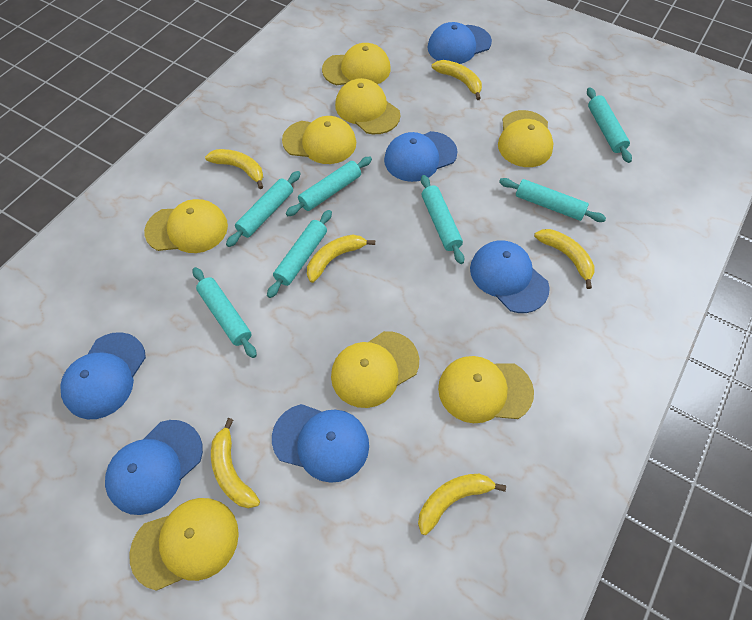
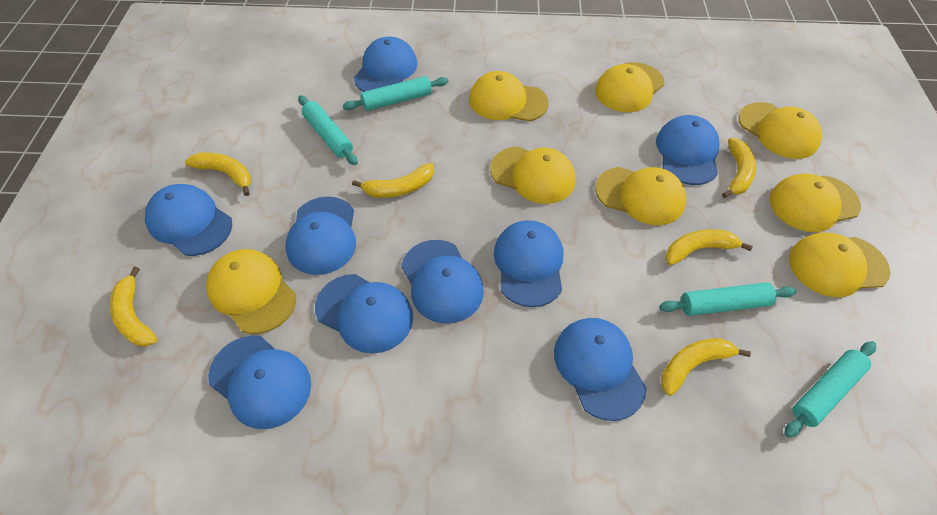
blue cap: 6 -> 9
turquoise rolling pin: 7 -> 4

